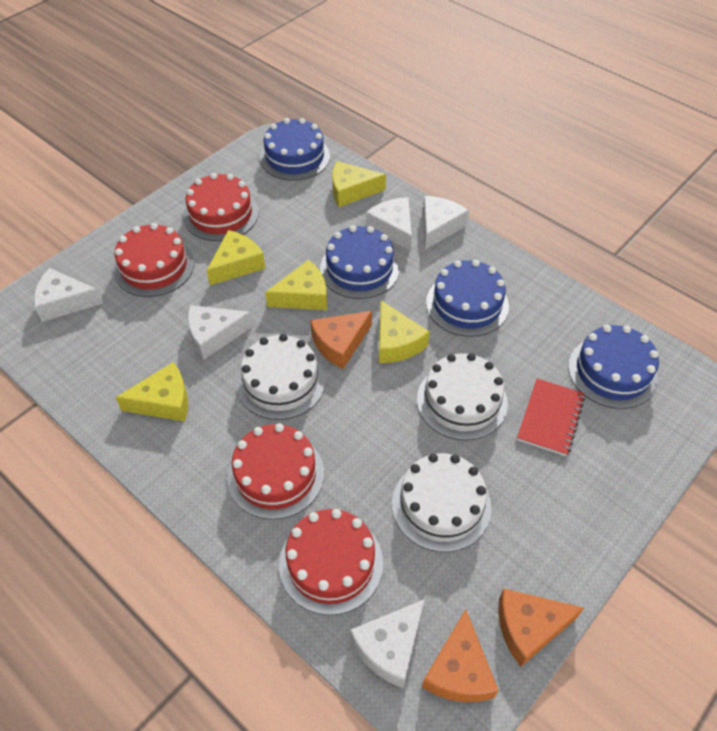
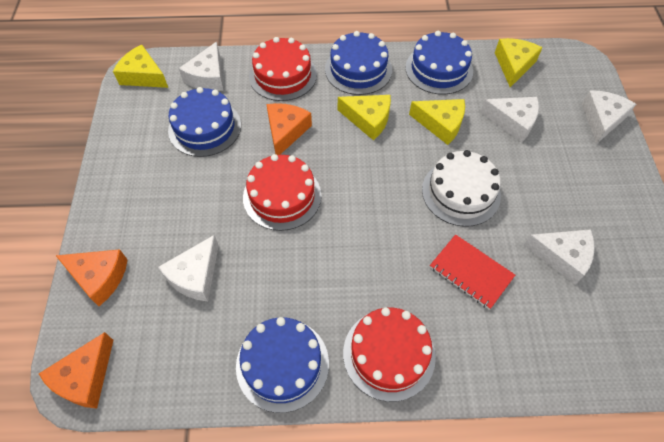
red cake: 4 -> 3
white cake: 3 -> 1
yellow cheese: 5 -> 4

